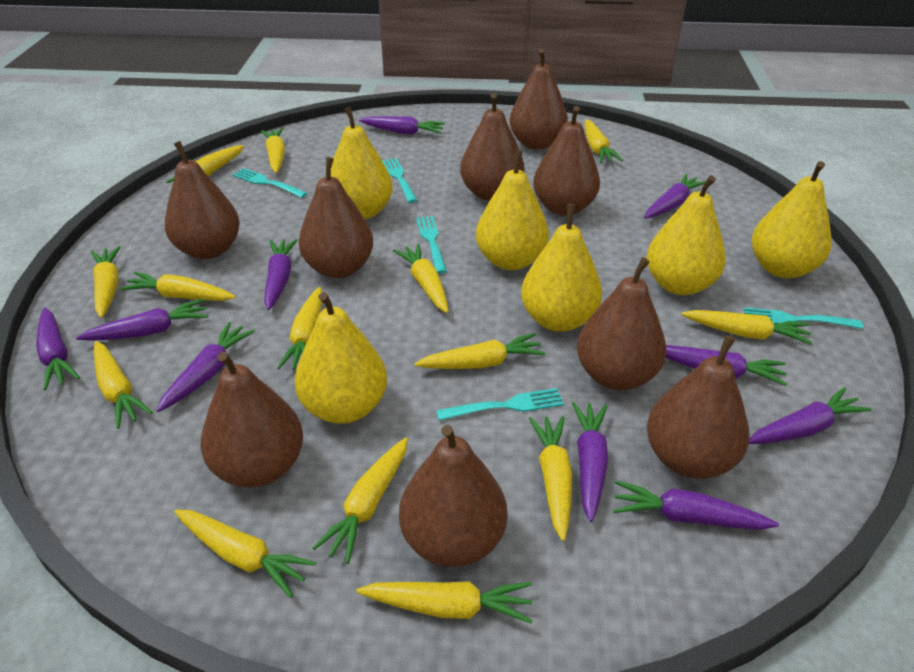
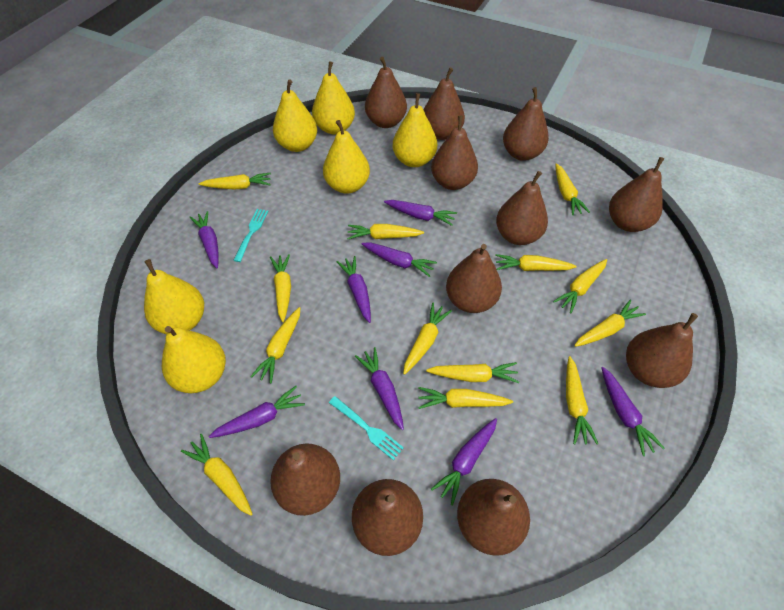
brown pear: 9 -> 11
purple carrot: 10 -> 8
turquoise fork: 5 -> 2
yellow carrot: 14 -> 13

